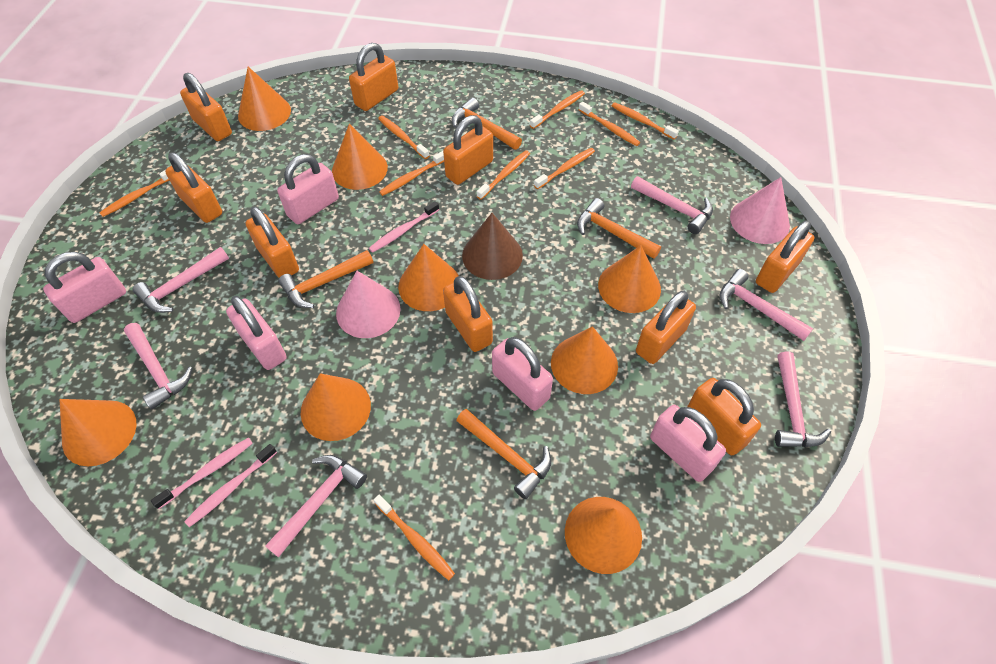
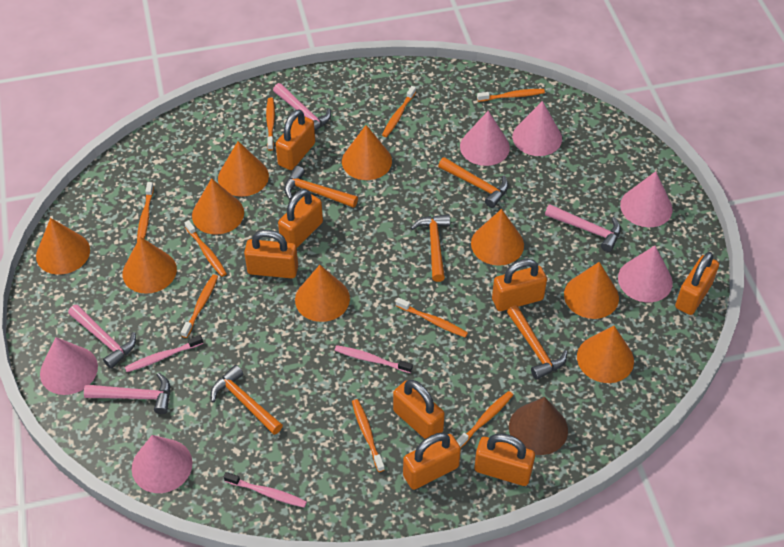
orange cone: 8 -> 9
orange hammer: 4 -> 5
orange padlock: 9 -> 8
pink cone: 2 -> 6
pink hammer: 6 -> 4
pink padlock: 5 -> 0

